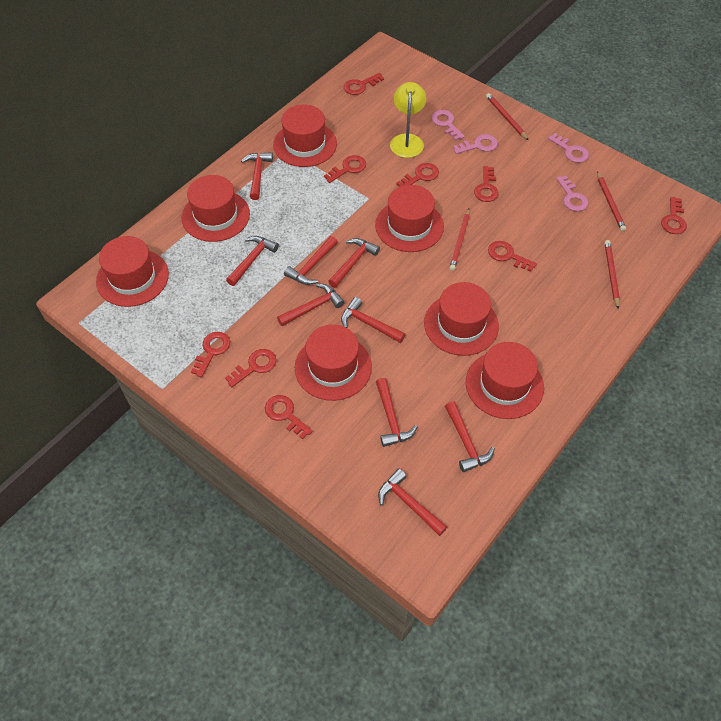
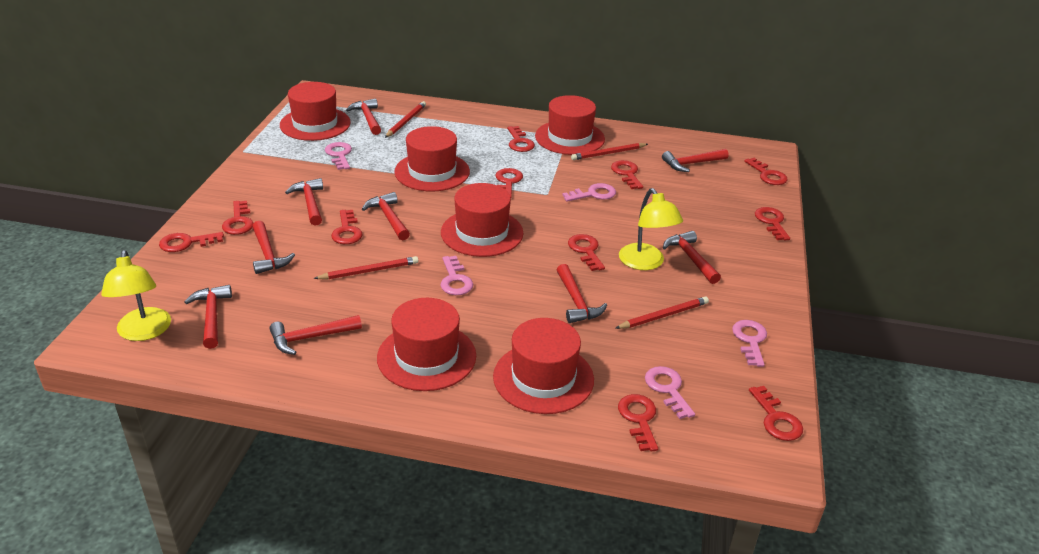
pink key: 4 -> 5
red hat: 7 -> 6
red key: 9 -> 11
yellow lamp: 1 -> 2

